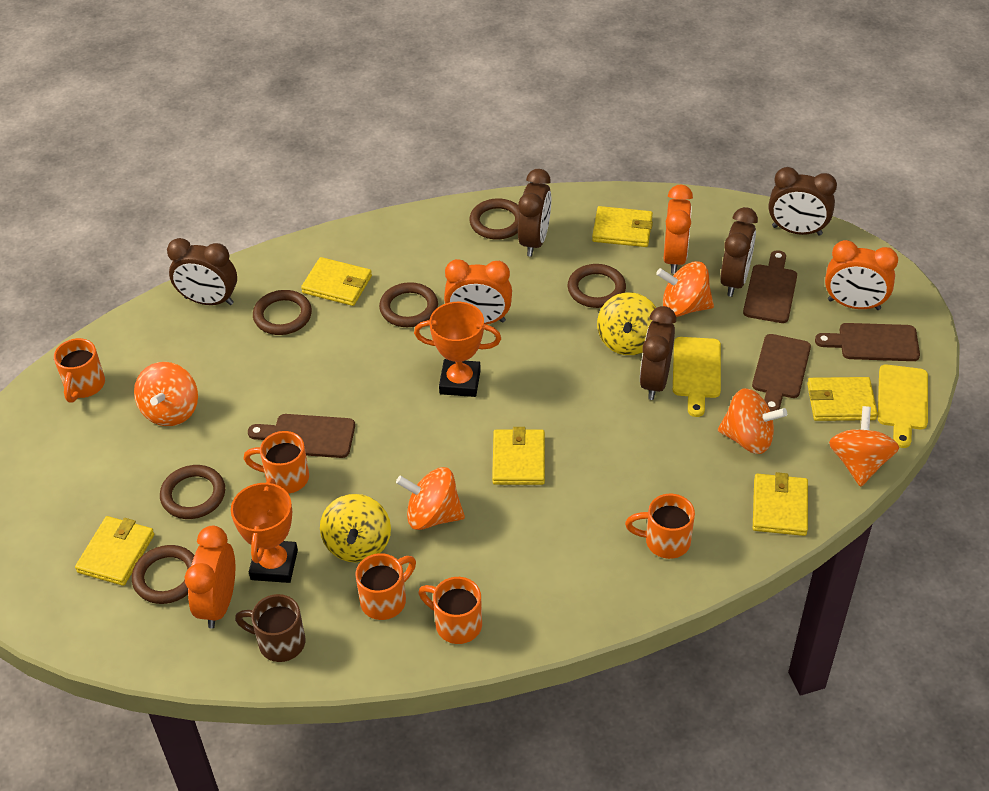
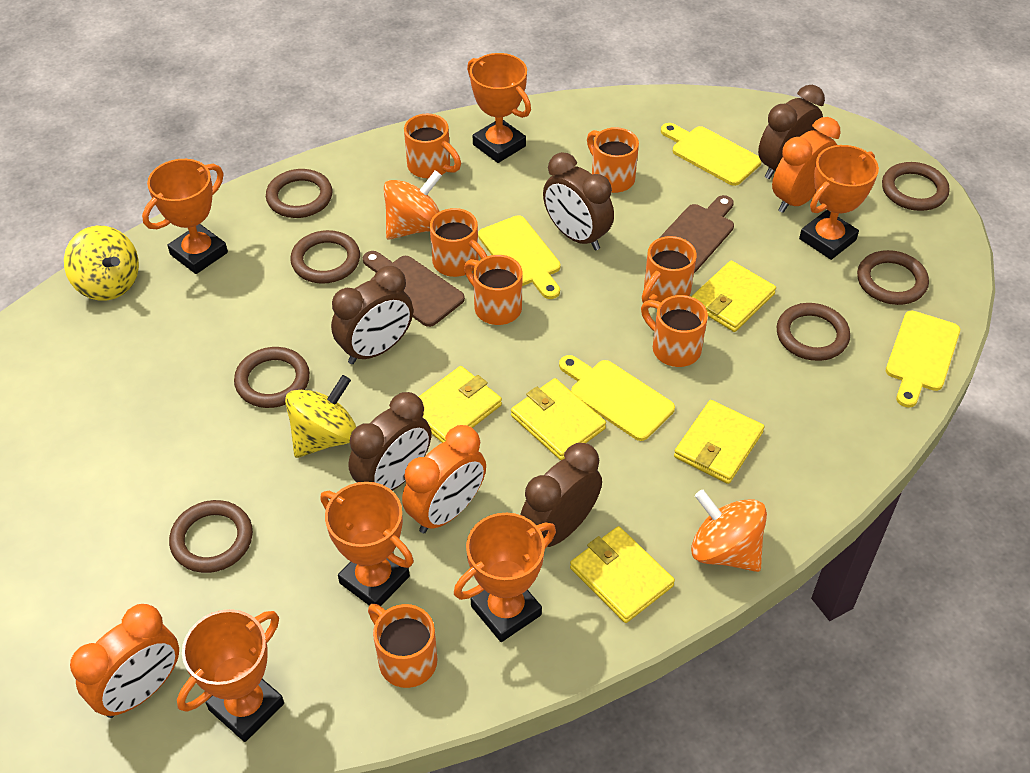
brown cutting board: 4 -> 2
brown mug: 1 -> 0
brown ring: 6 -> 7
orange clock: 4 -> 3
orange mug: 5 -> 7
orange spinning top: 5 -> 2
orange trophy: 2 -> 6
yellow cutting board: 2 -> 4
yellow wallet: 6 -> 5

